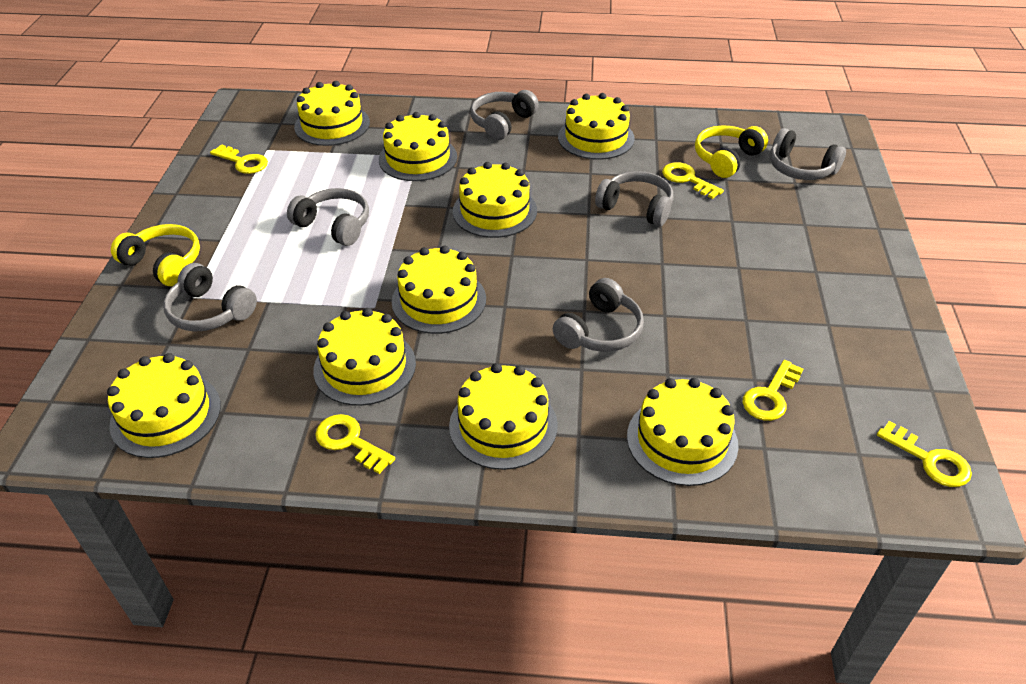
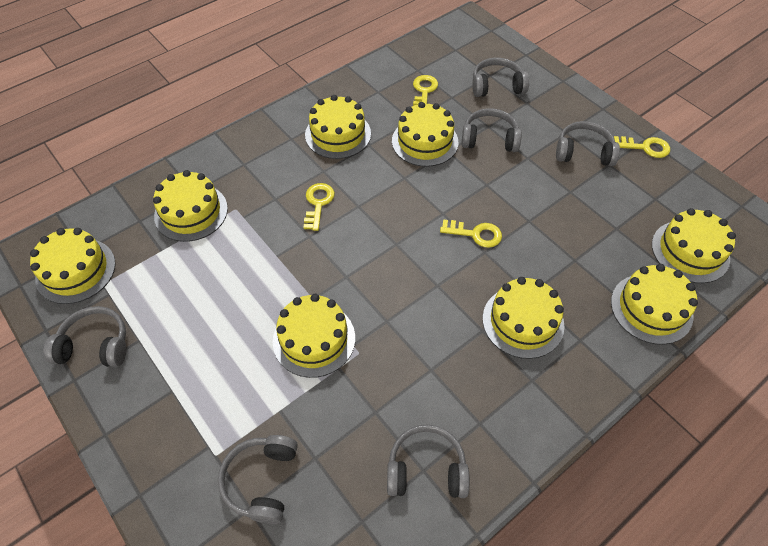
yellow cake: 9 -> 8
yellow headphones: 2 -> 0
yellow key: 5 -> 4

